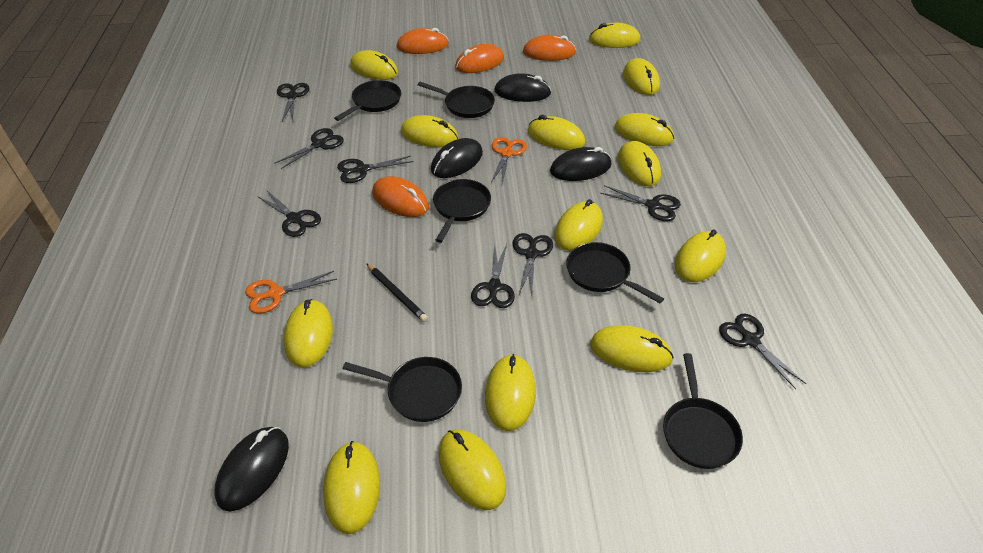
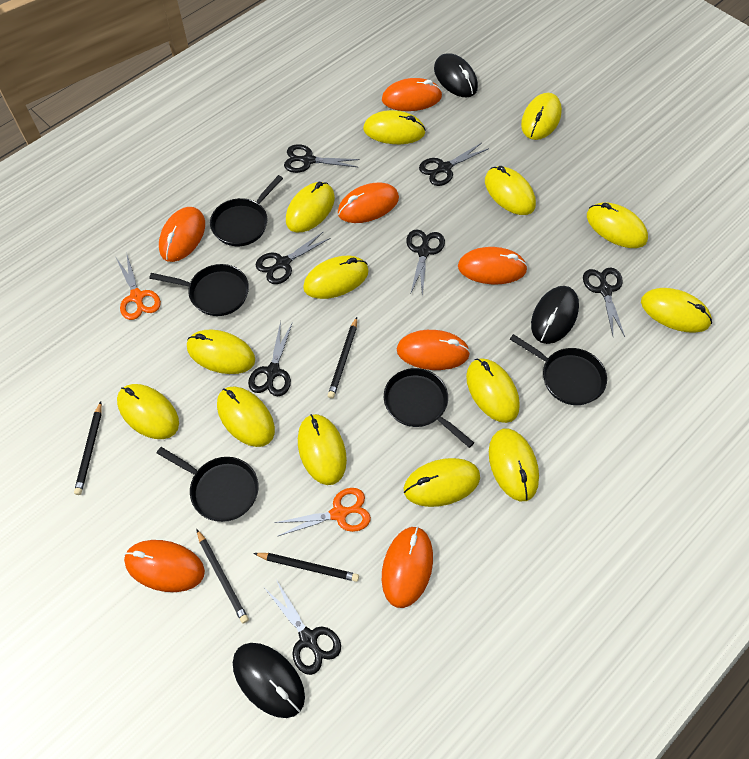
black mouse: 4 -> 3
black pan: 6 -> 5
black pencil: 1 -> 4
black scissors: 8 -> 7
orange mouse: 4 -> 7

